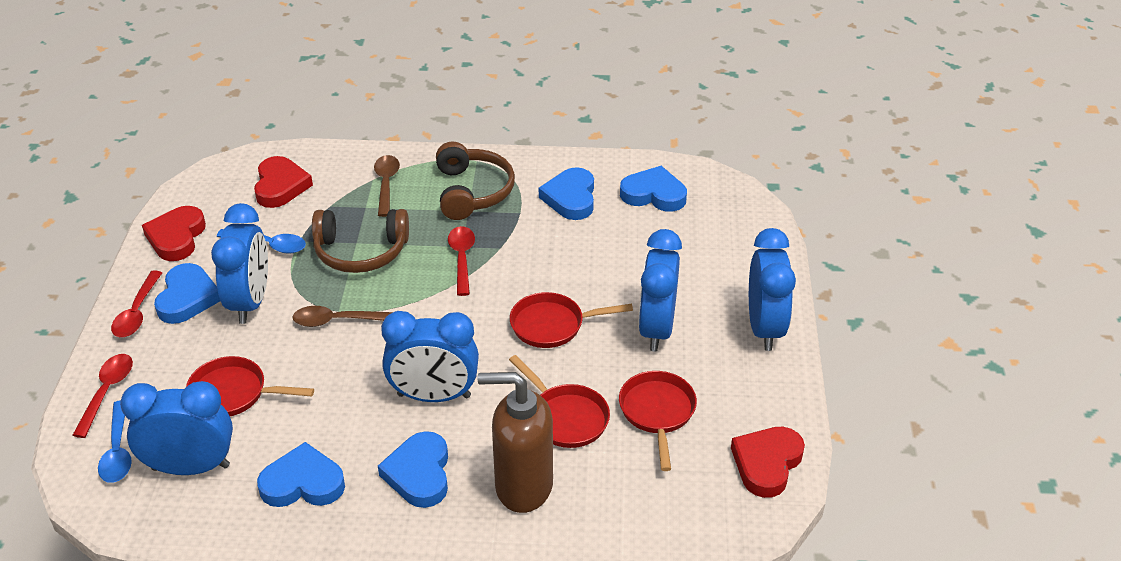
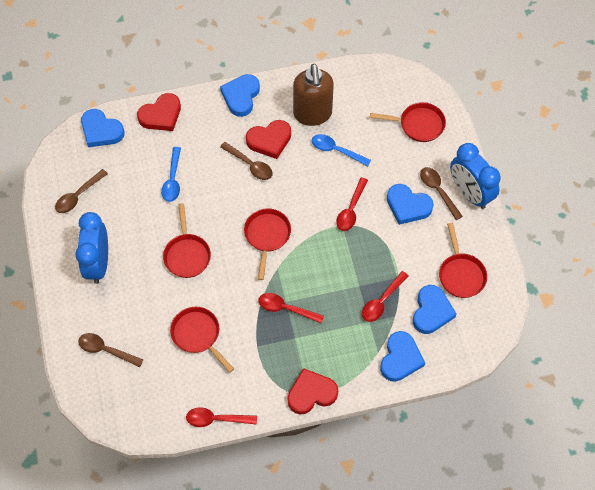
blue clock: 5 -> 2
brown headphones: 2 -> 0
brown spoon: 2 -> 4
red pan: 4 -> 5
red spoon: 3 -> 4

